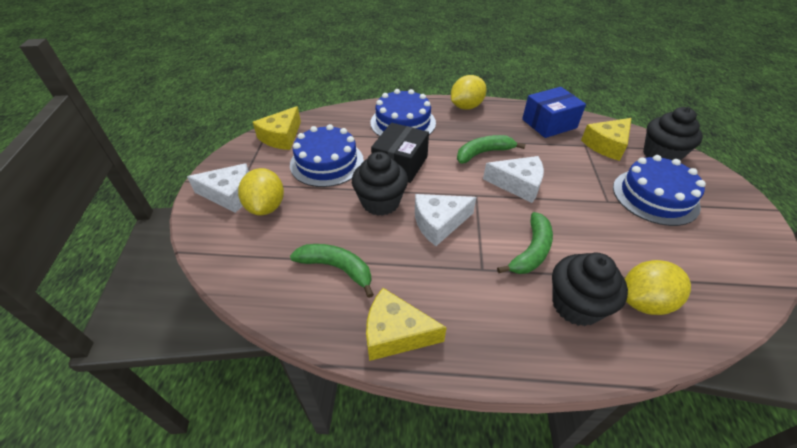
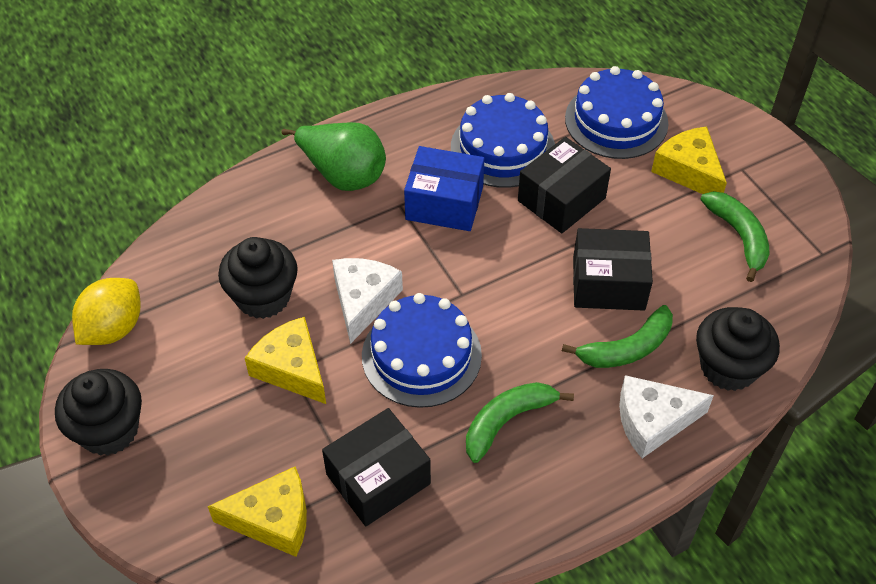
black box: 1 -> 3
green pear: 0 -> 1
white cheese: 3 -> 2
yellow lemon: 3 -> 1

